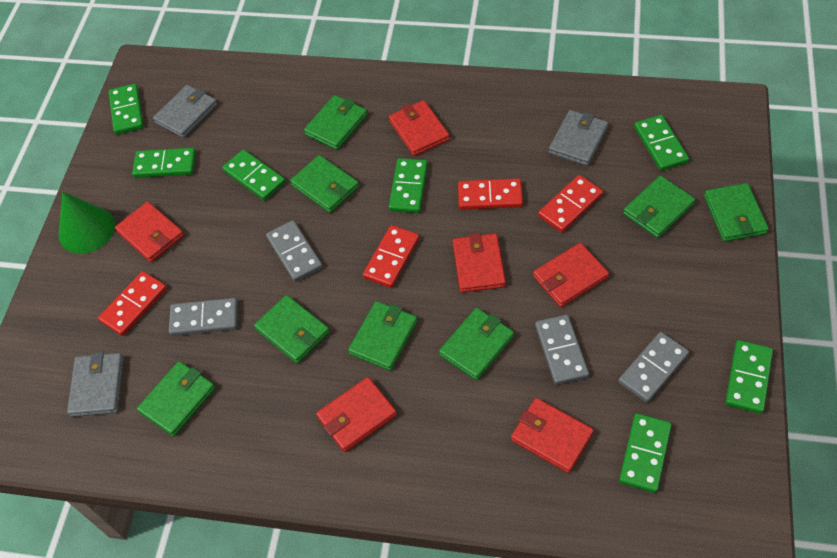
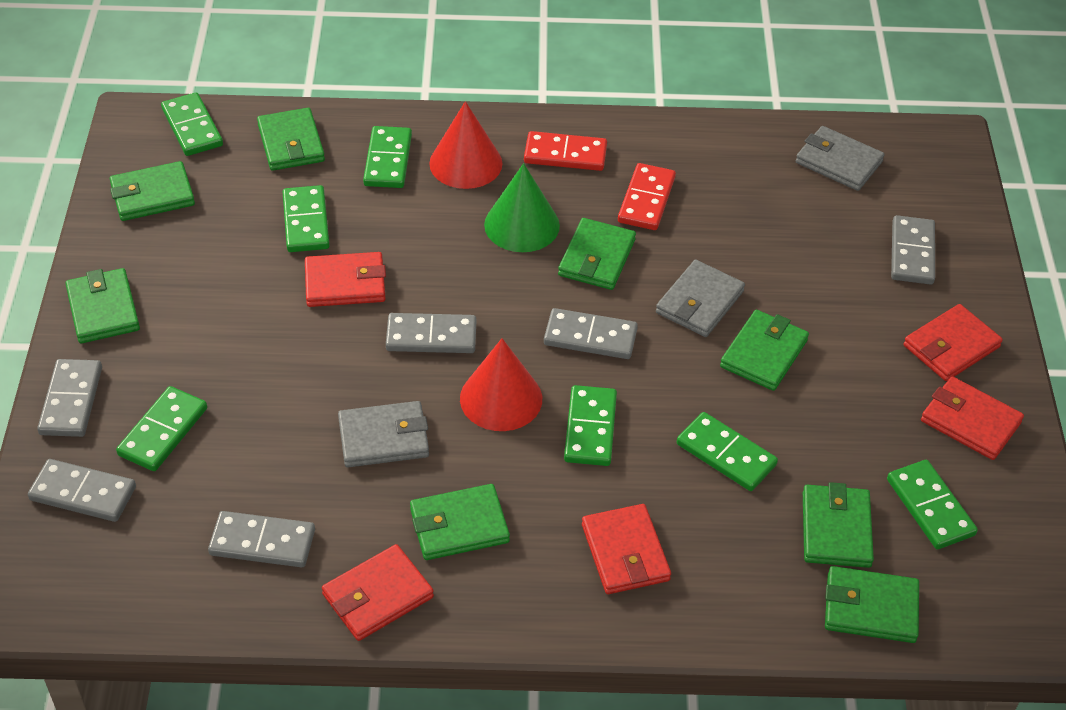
grey domino: 4 -> 6
red cone: 0 -> 2
red domino: 4 -> 2
red wallet: 6 -> 5

